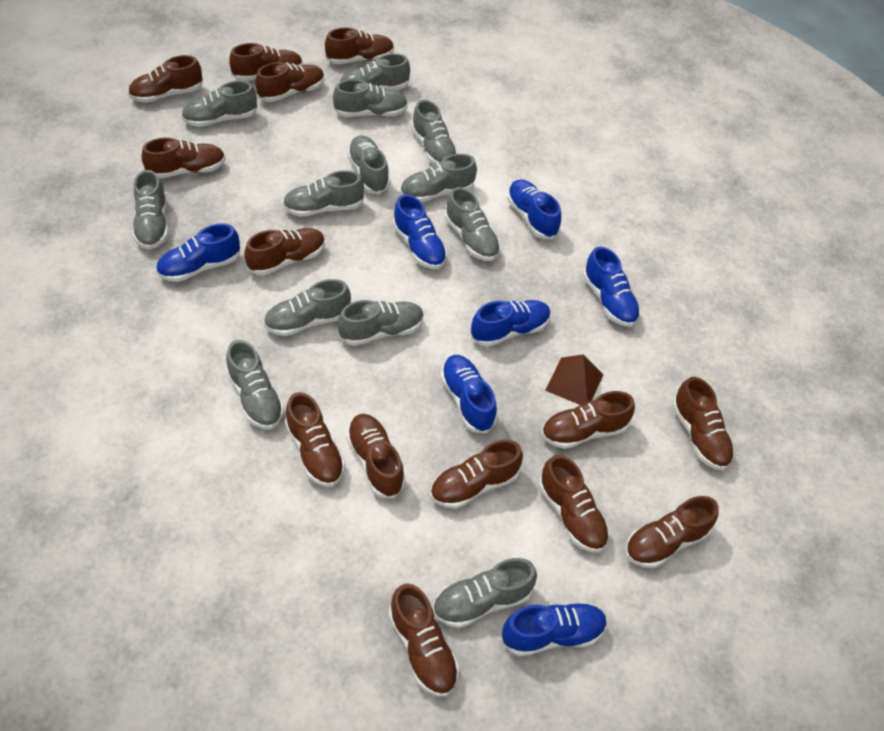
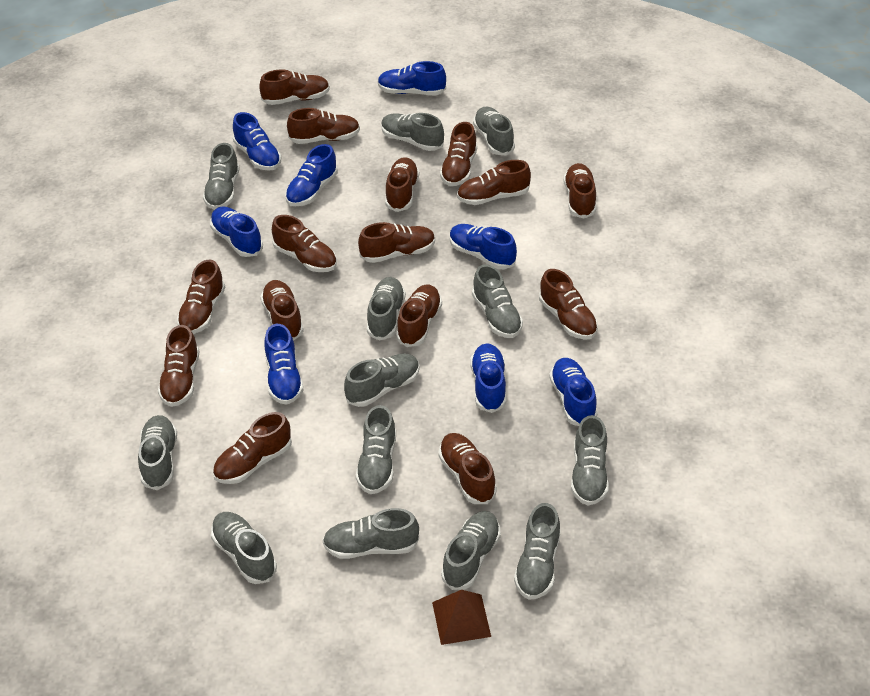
blue shoe: 7 -> 8
brown shoe: 14 -> 15

